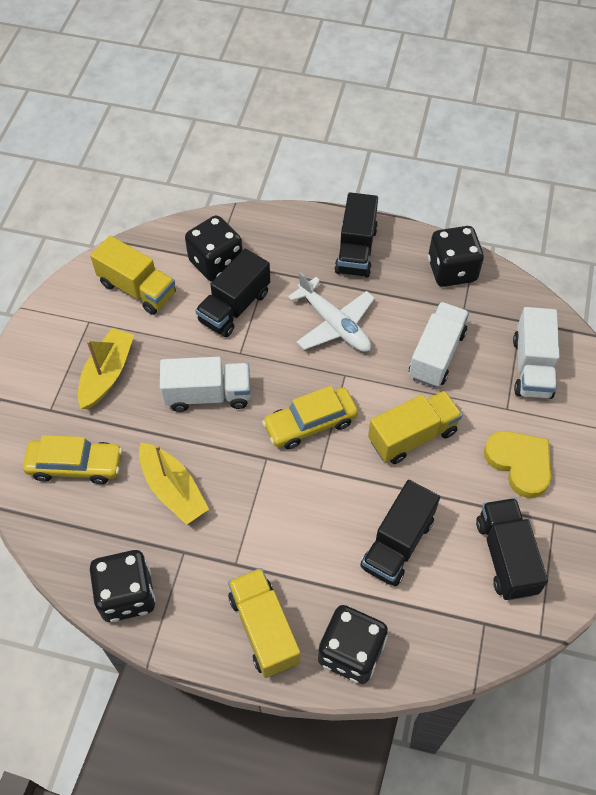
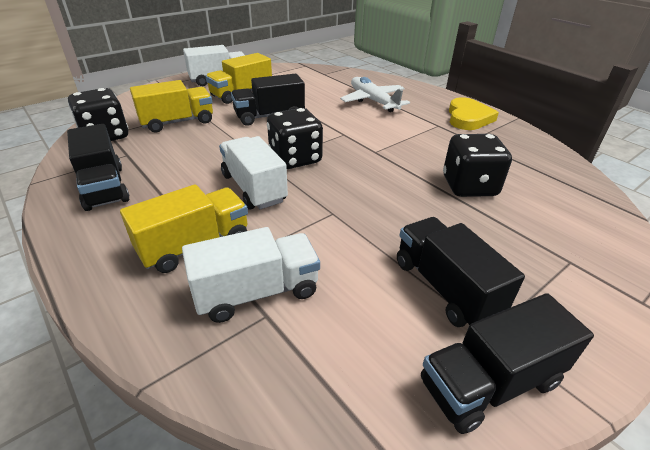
black dice: 4 -> 3
yellow boat: 2 -> 0
yellow car: 2 -> 0

